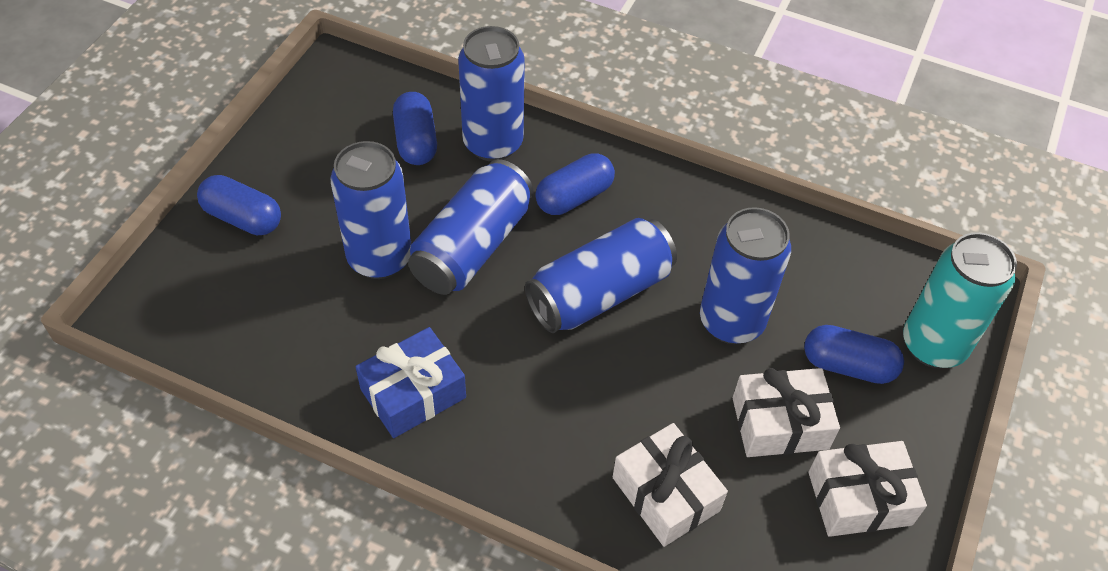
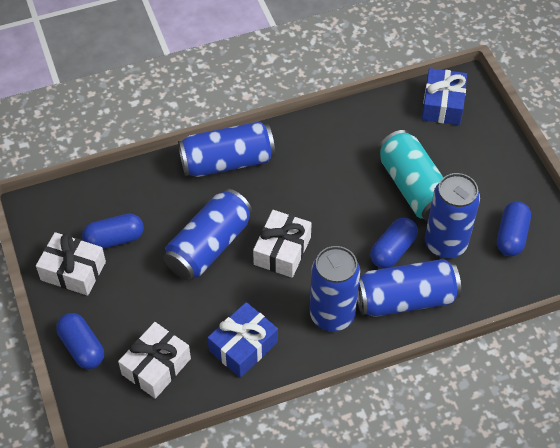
blue gift: 1 -> 2

